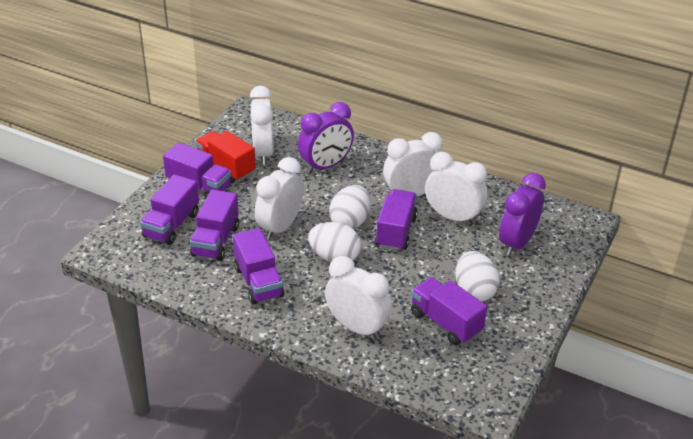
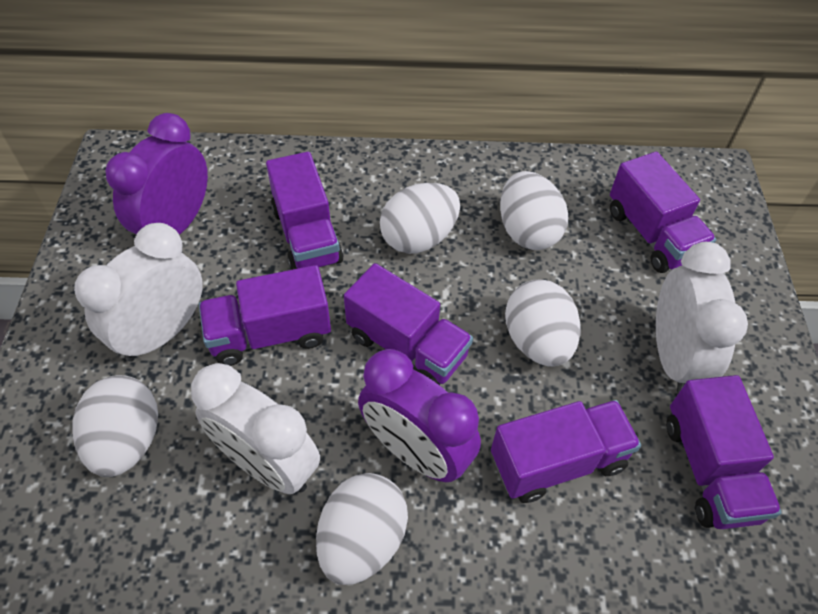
red truck: 1 -> 0
white clock: 5 -> 3
white egg: 3 -> 5

